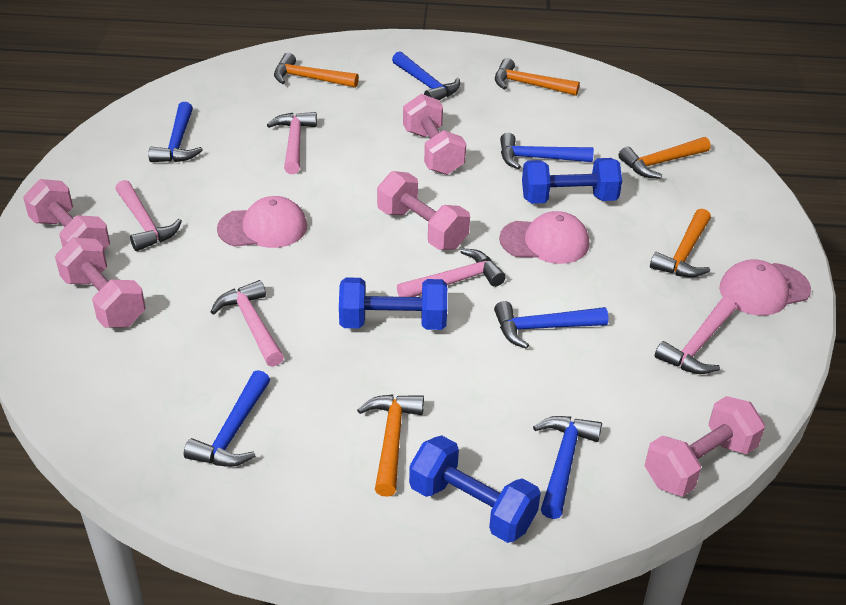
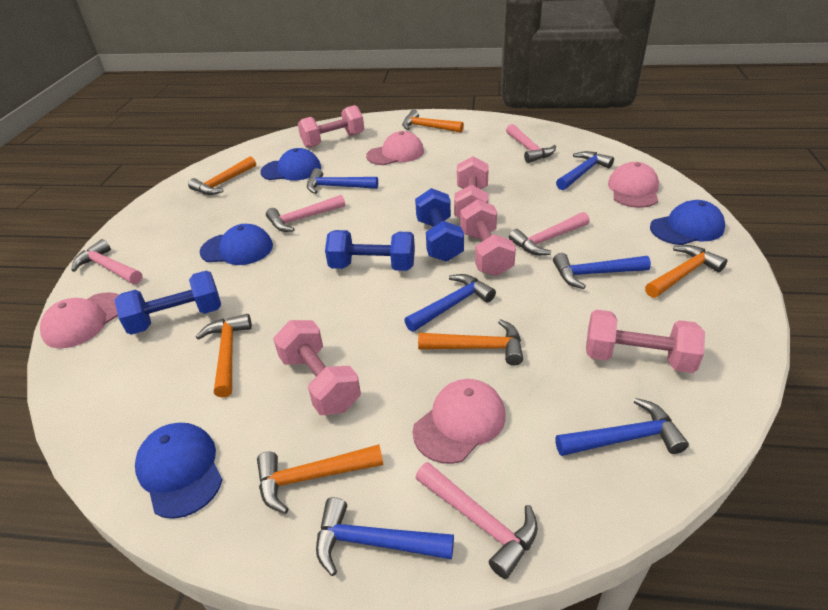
blue cap: 0 -> 4
orange hammer: 5 -> 6
pink cap: 3 -> 4

